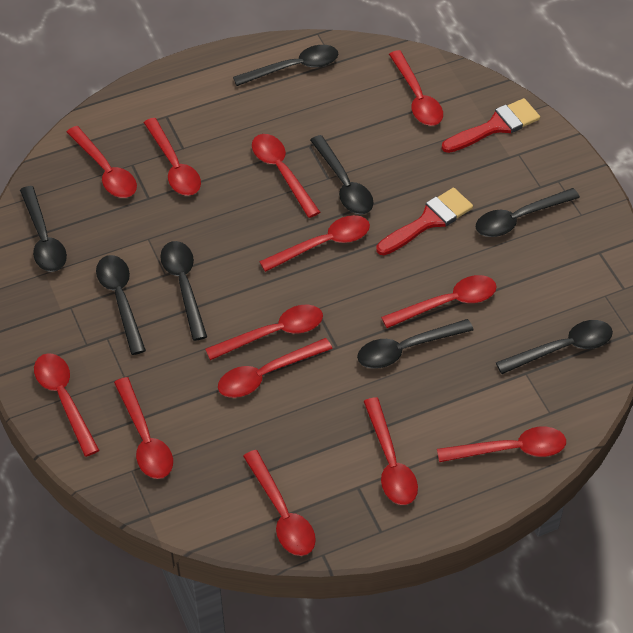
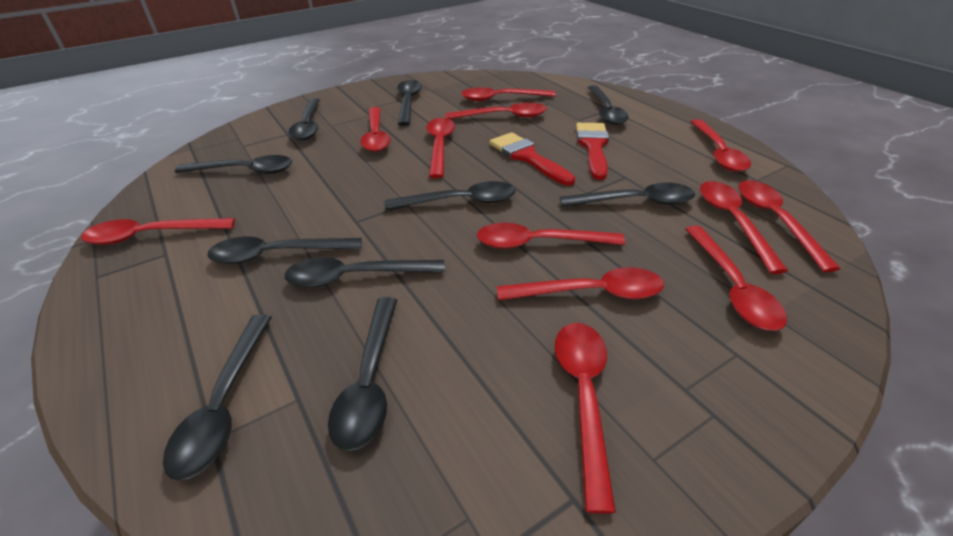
black spoon: 8 -> 10
red spoon: 13 -> 12

